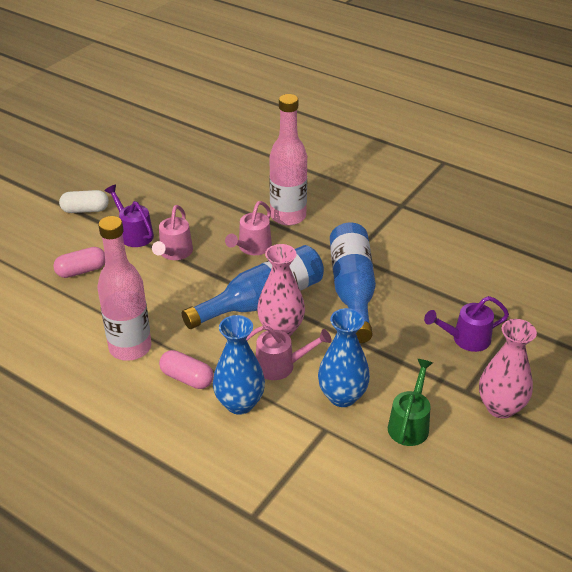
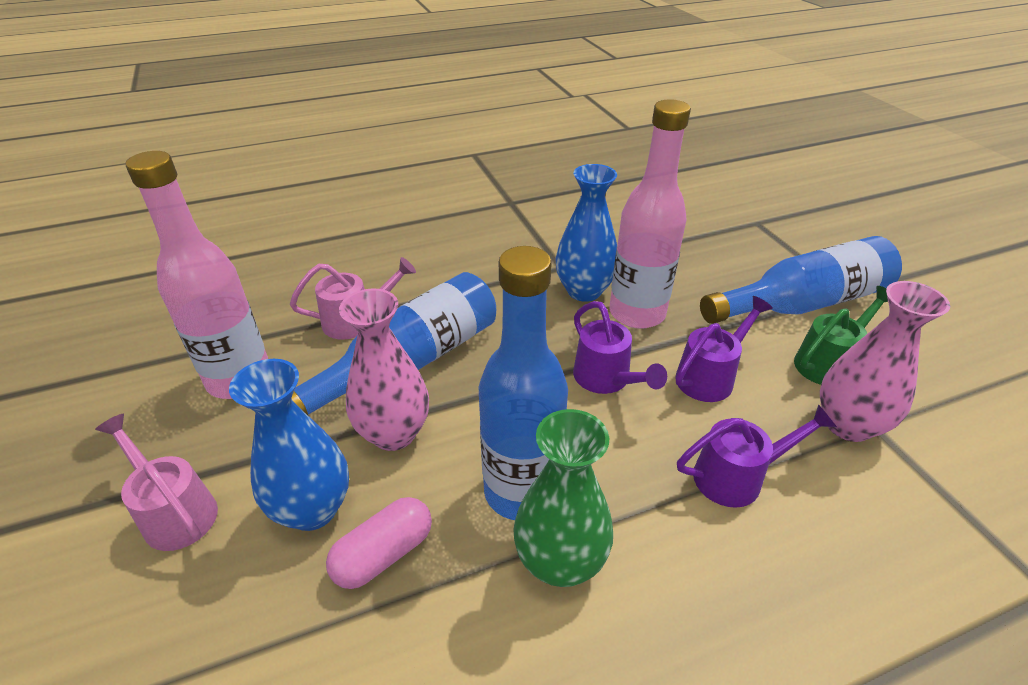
blue bottle: 2 -> 3
green vase: 0 -> 1
pink capsule: 2 -> 1
pink watering can: 3 -> 2
purple watering can: 2 -> 3
white capsule: 1 -> 0

